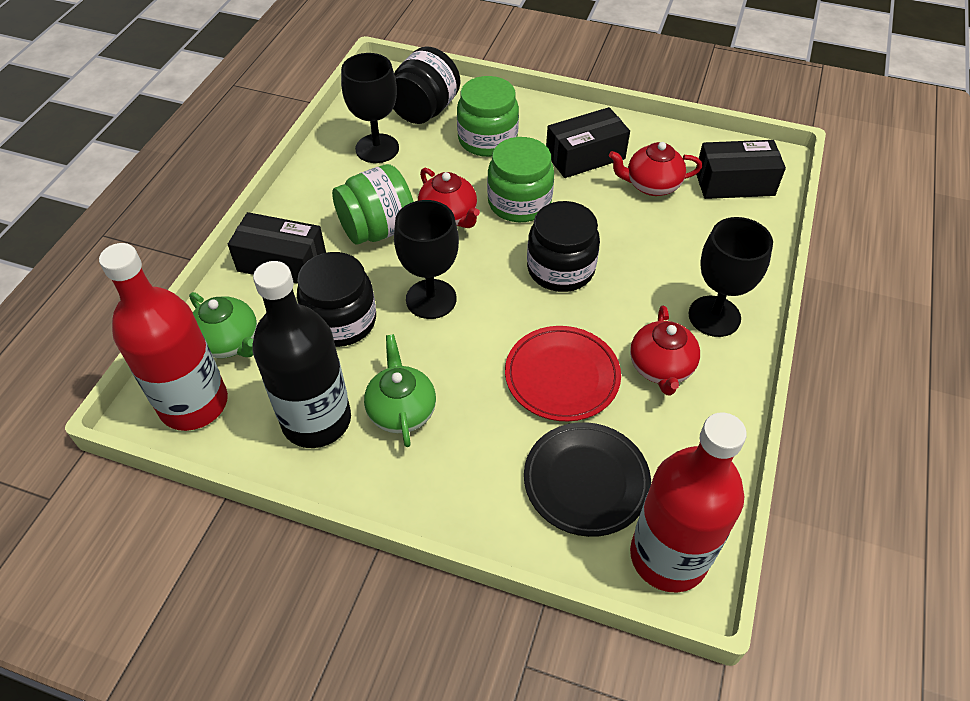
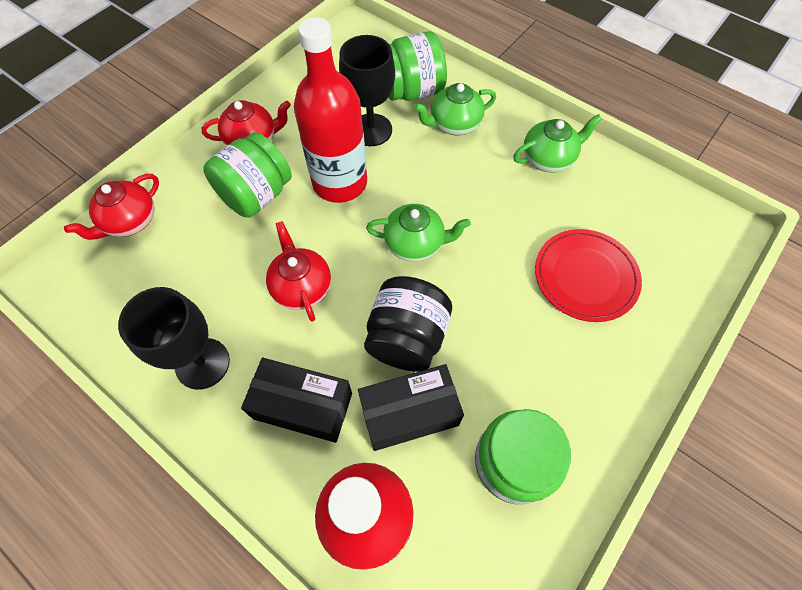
black bottle: 1 -> 0
black box: 3 -> 2
black goblet: 3 -> 2
black jar: 3 -> 1
black plate: 1 -> 0
green teapot: 2 -> 3

